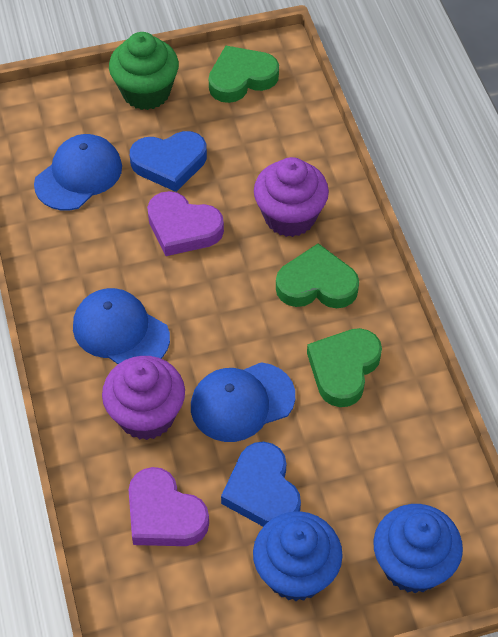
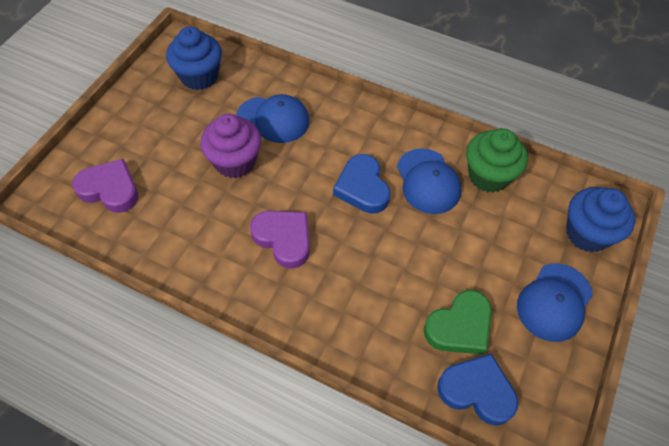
green heart: 3 -> 1
purple cupcake: 2 -> 1

